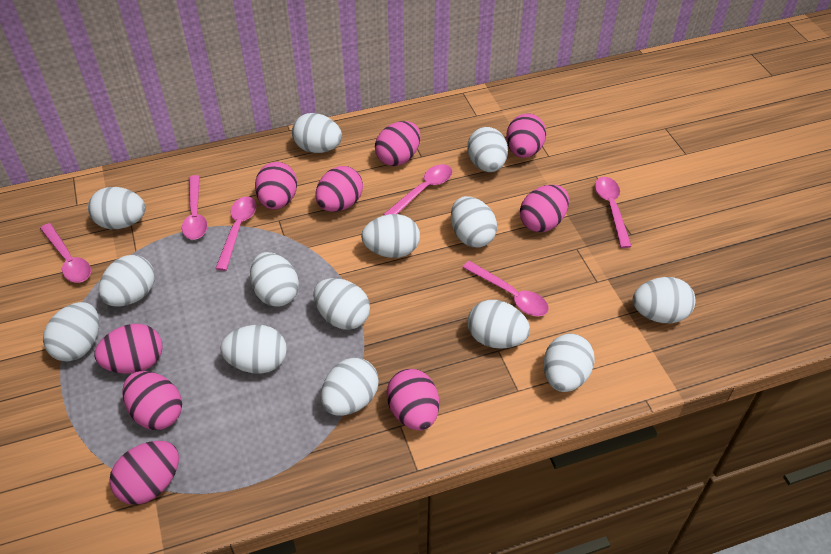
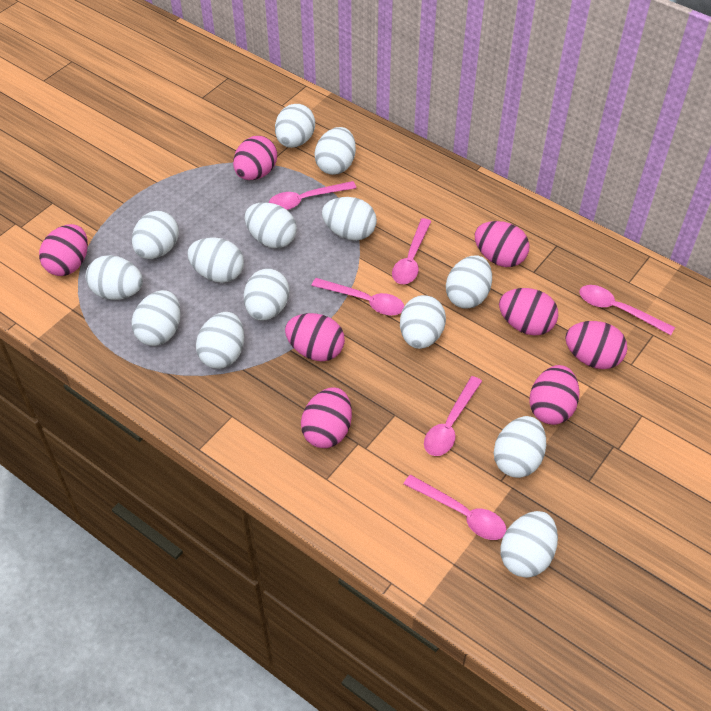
pink egg: 9 -> 8

